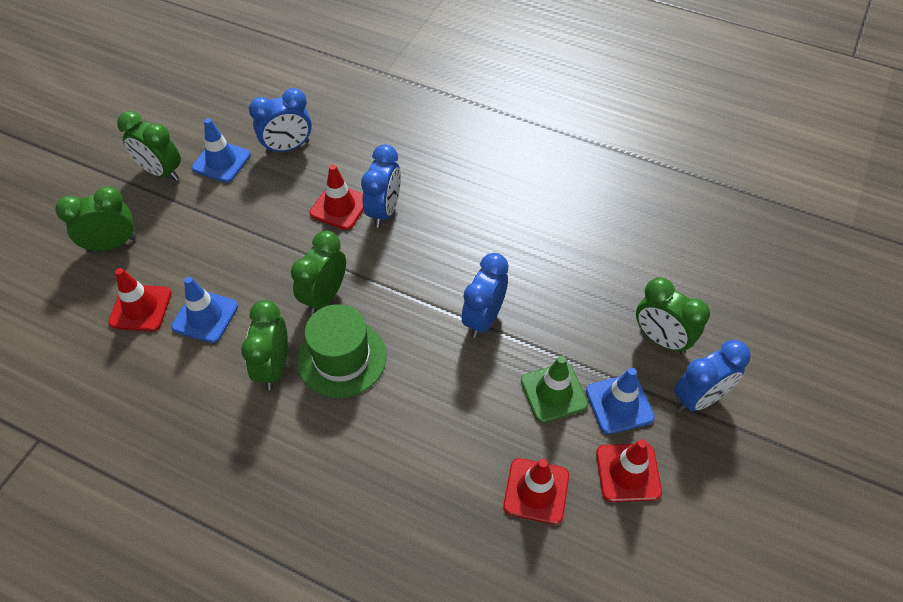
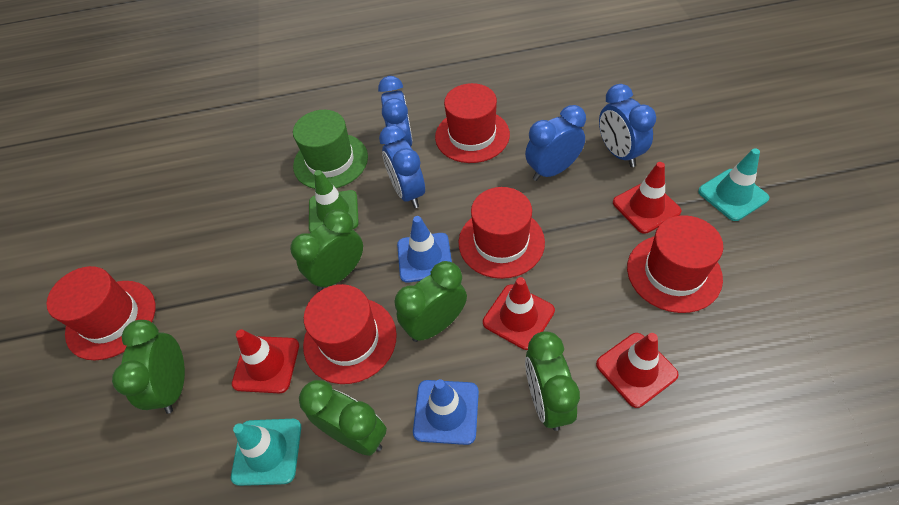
blue traffic cone: 3 -> 2
red hat: 0 -> 5
turquoise traffic cone: 0 -> 2

